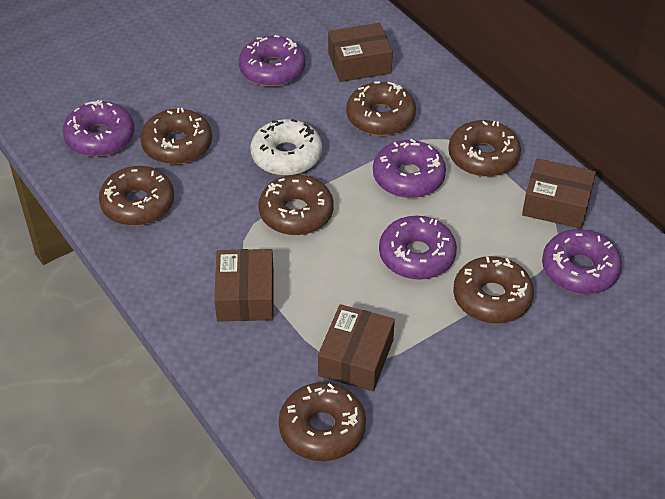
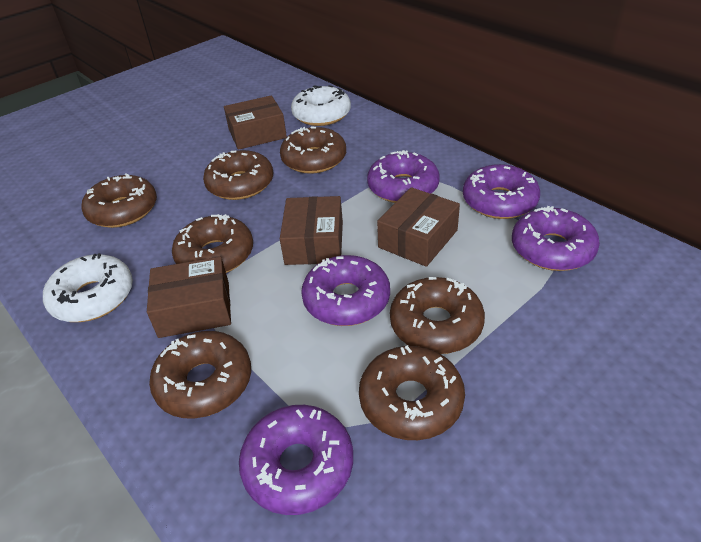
white donut: 1 -> 2

